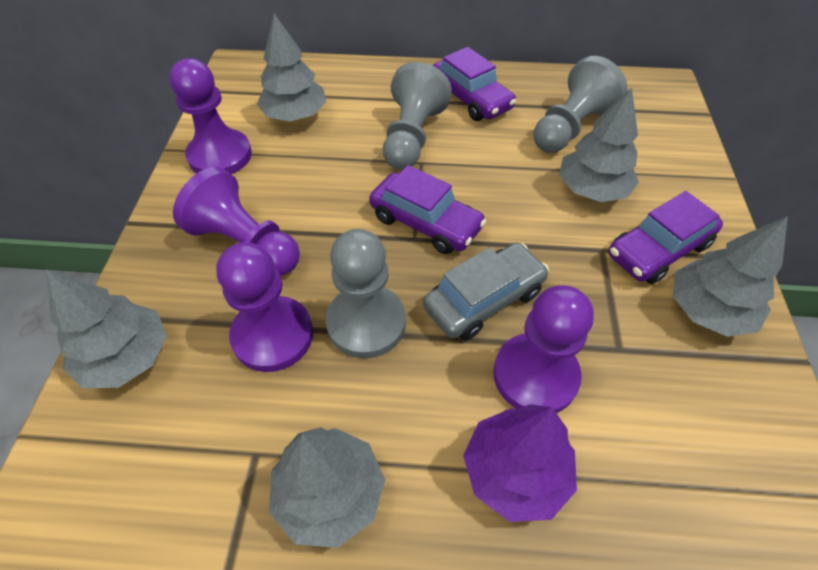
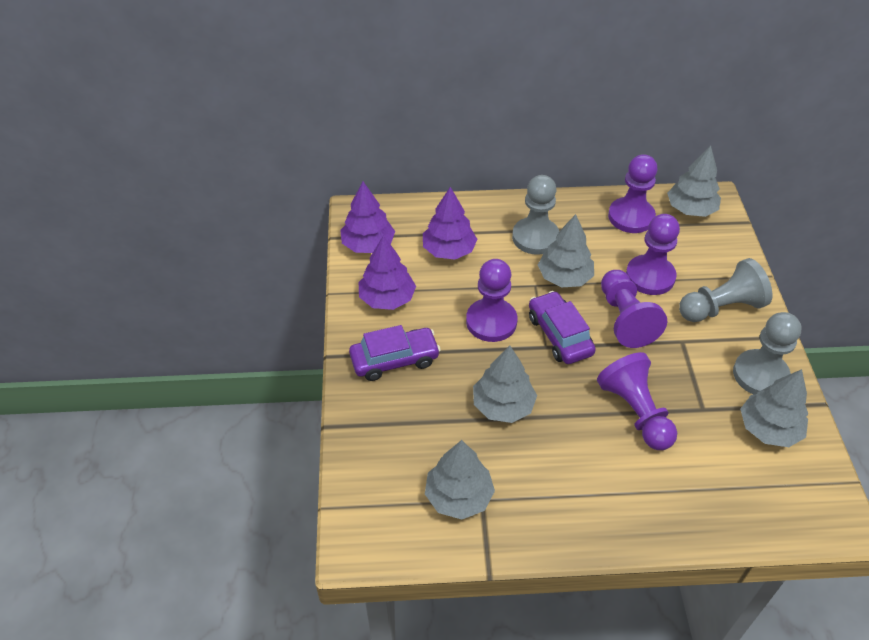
grey car: 1 -> 0
purple car: 3 -> 2
purple pawn: 4 -> 5
purple tree: 1 -> 3

